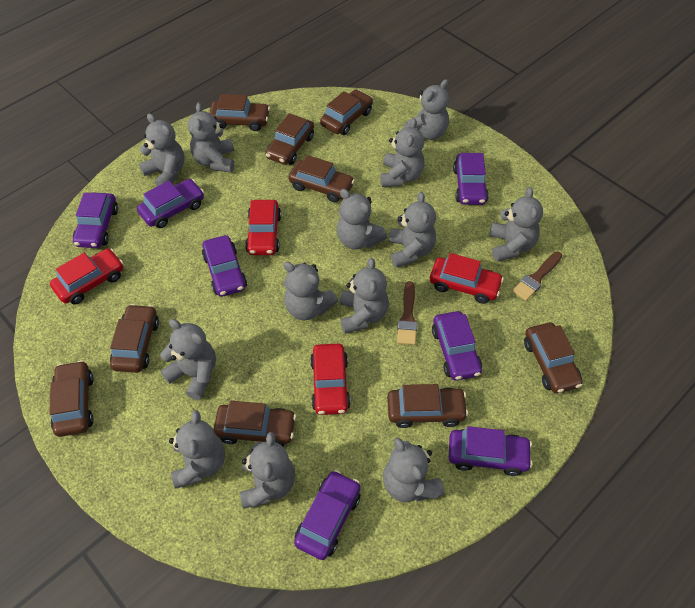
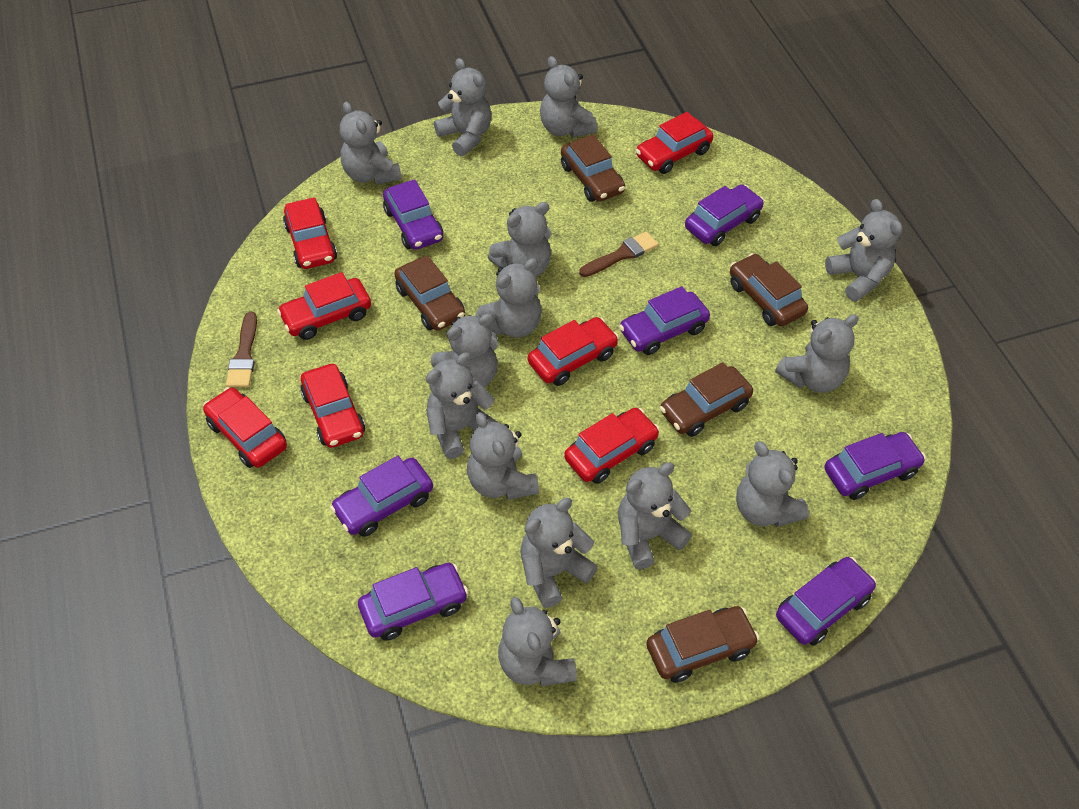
brown car: 9 -> 5
grey teddy bear: 13 -> 14
red car: 4 -> 7

